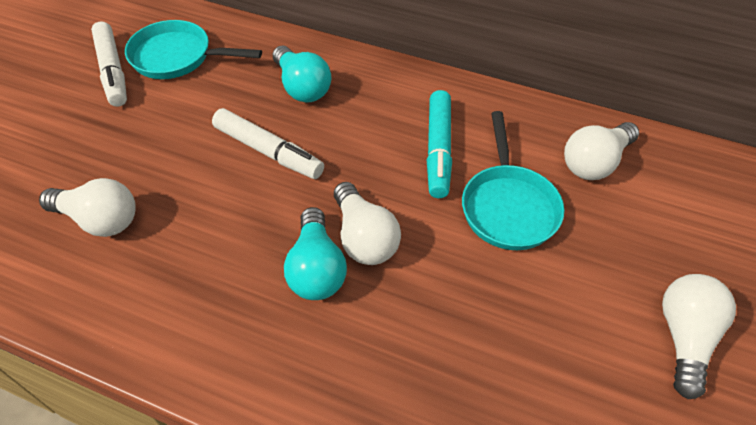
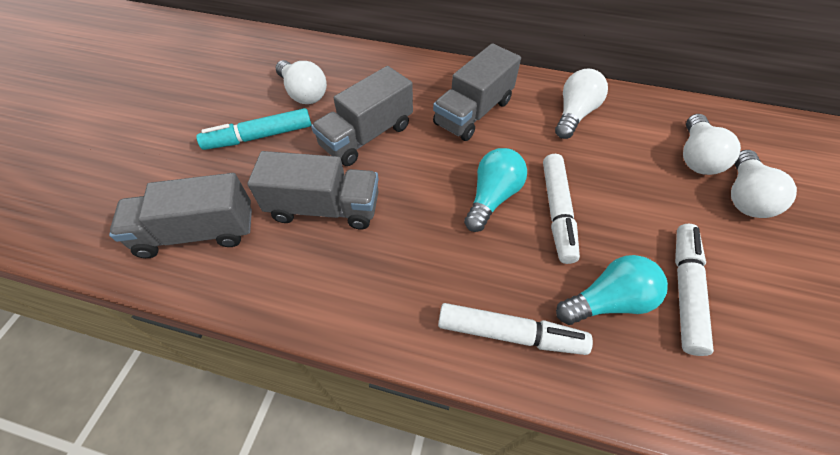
grey truck: 0 -> 4
turquoise pan: 2 -> 0
white marker: 2 -> 3

